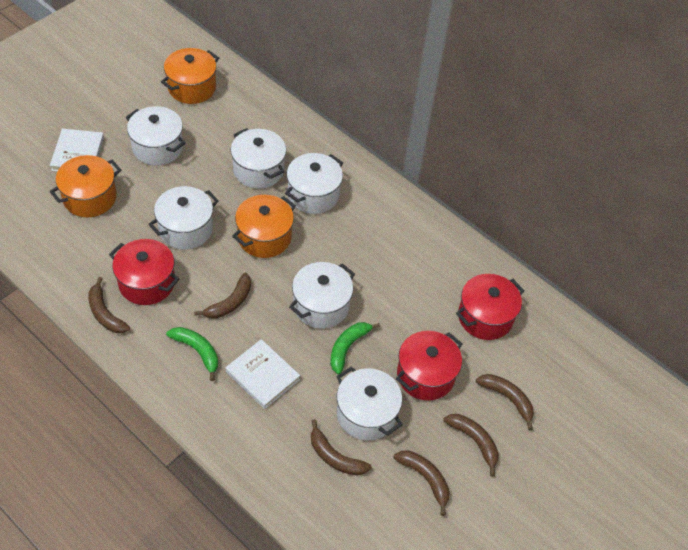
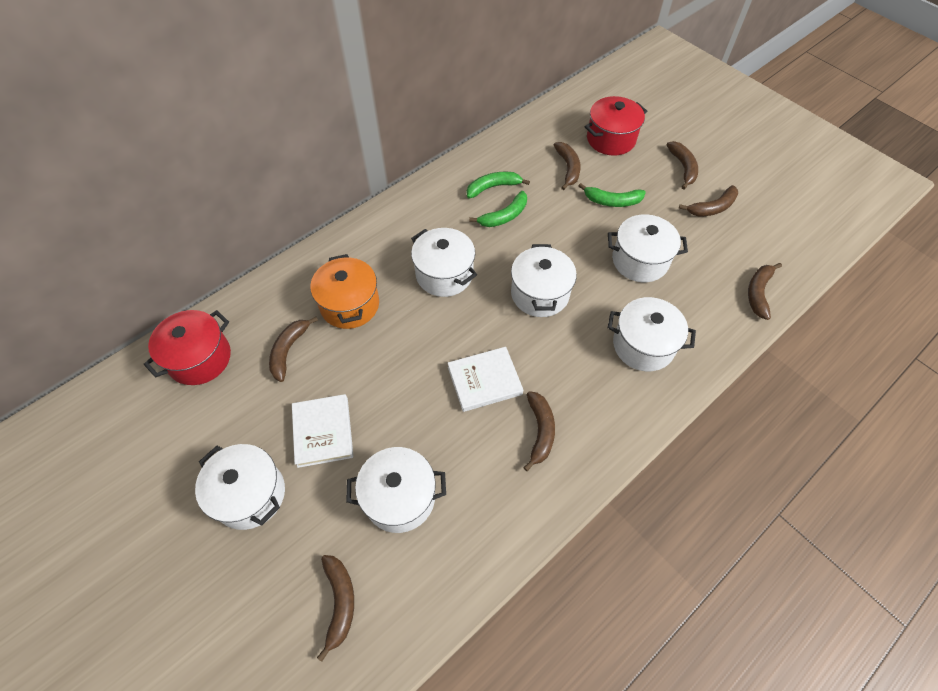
brown banana: 6 -> 7
green banana: 2 -> 3
orange pot: 3 -> 1
red pot: 3 -> 2

